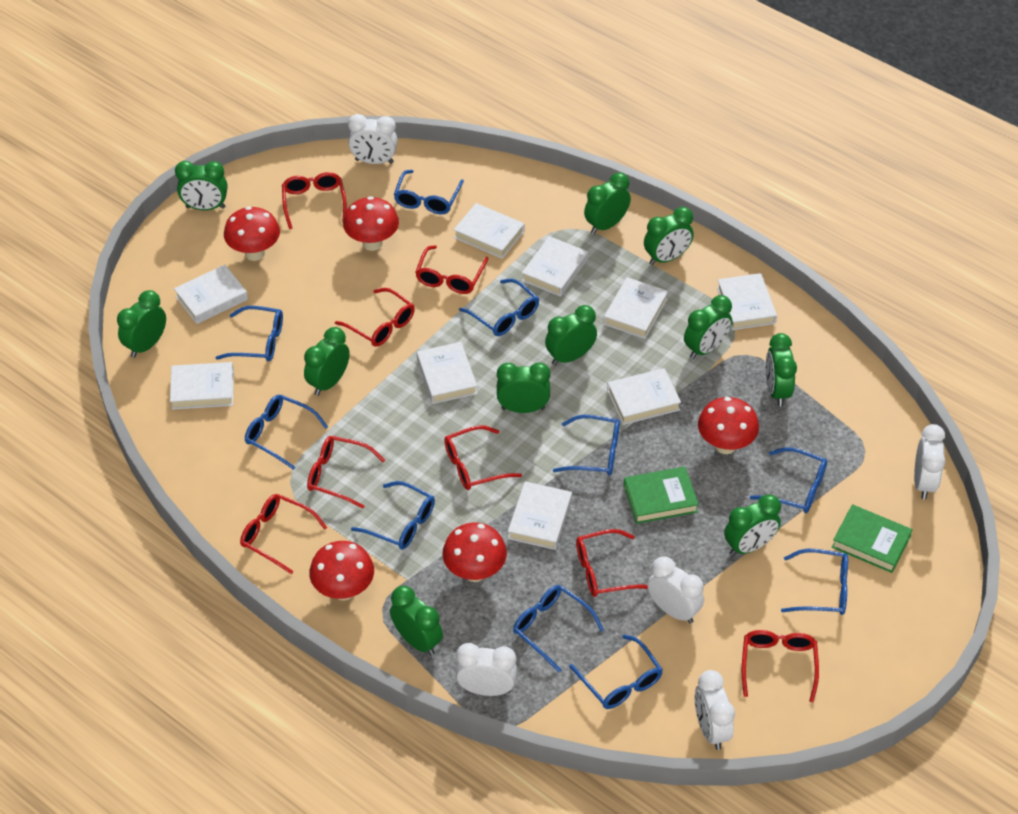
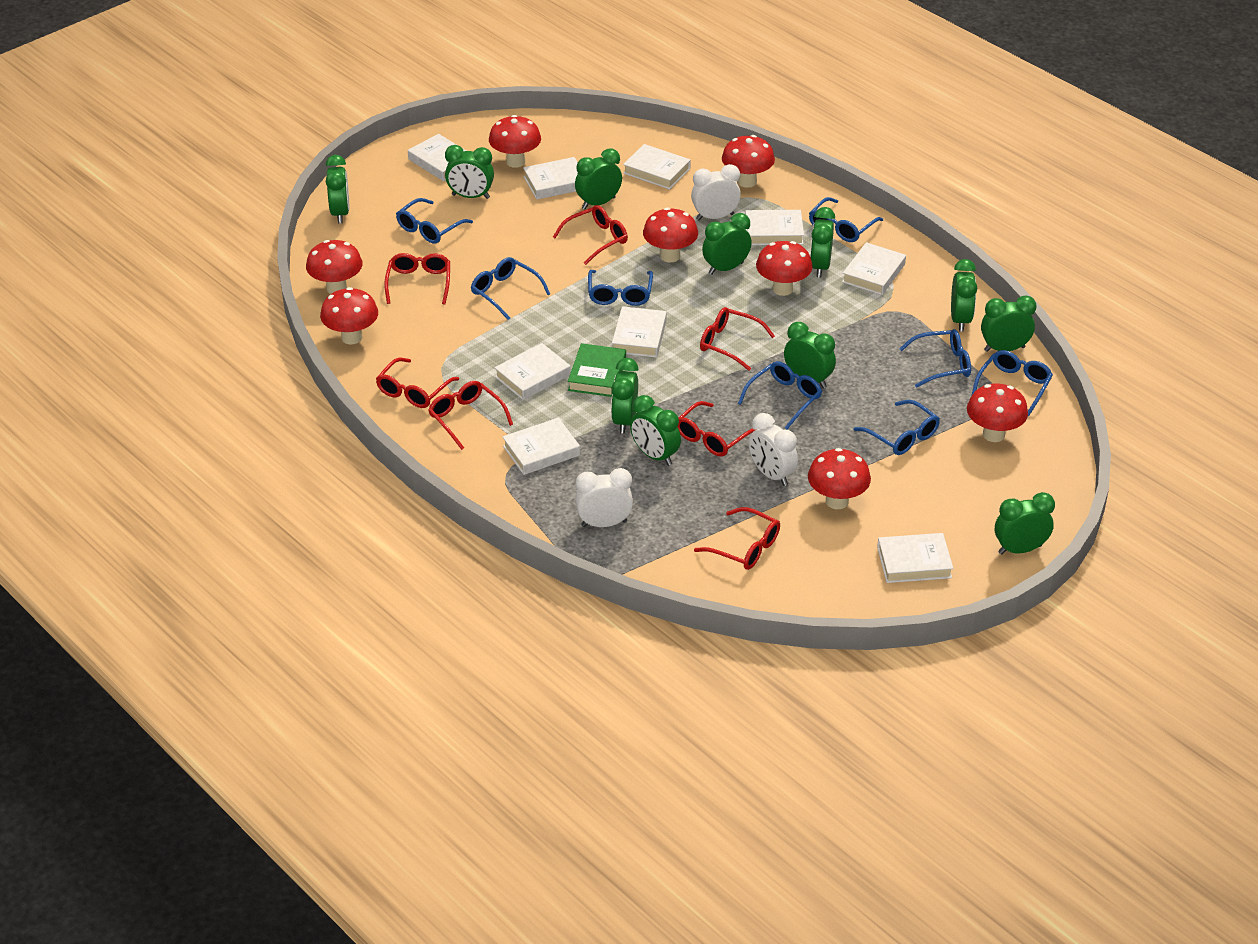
blue glasses: 10 -> 8
green book: 2 -> 1
red glasses: 8 -> 7
red mushroom: 5 -> 8
white clock: 5 -> 3

